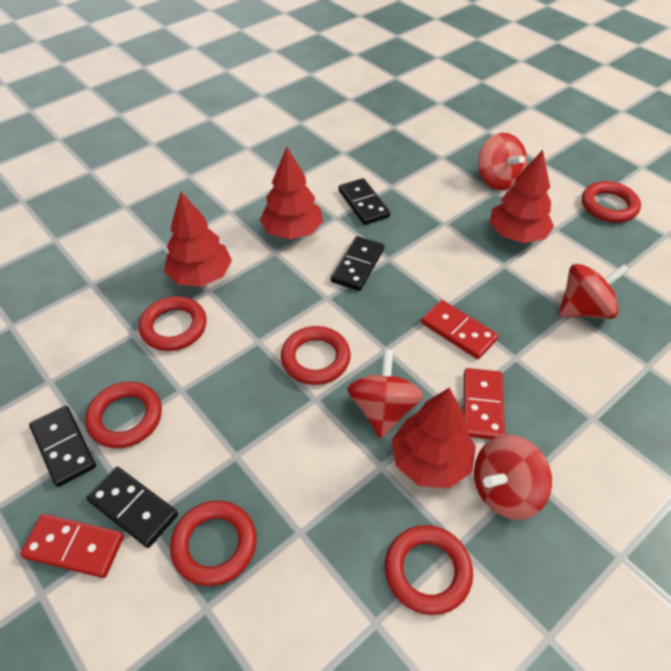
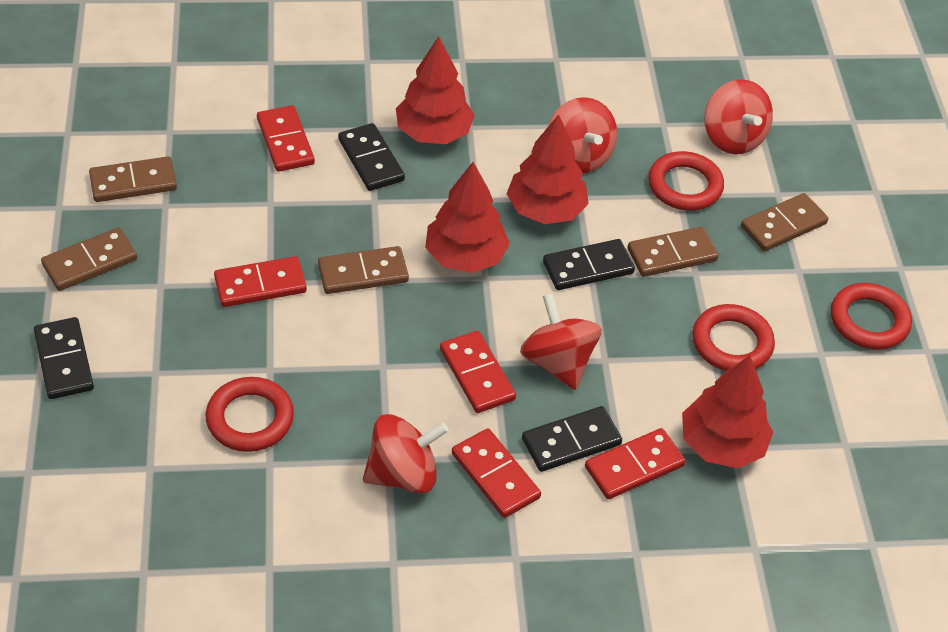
brown domino: 0 -> 5
red domino: 3 -> 5
red ring: 6 -> 4

